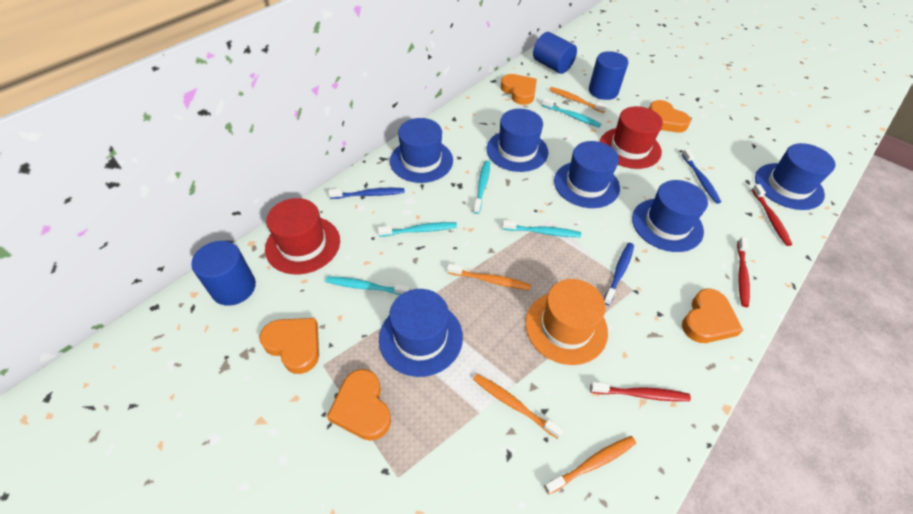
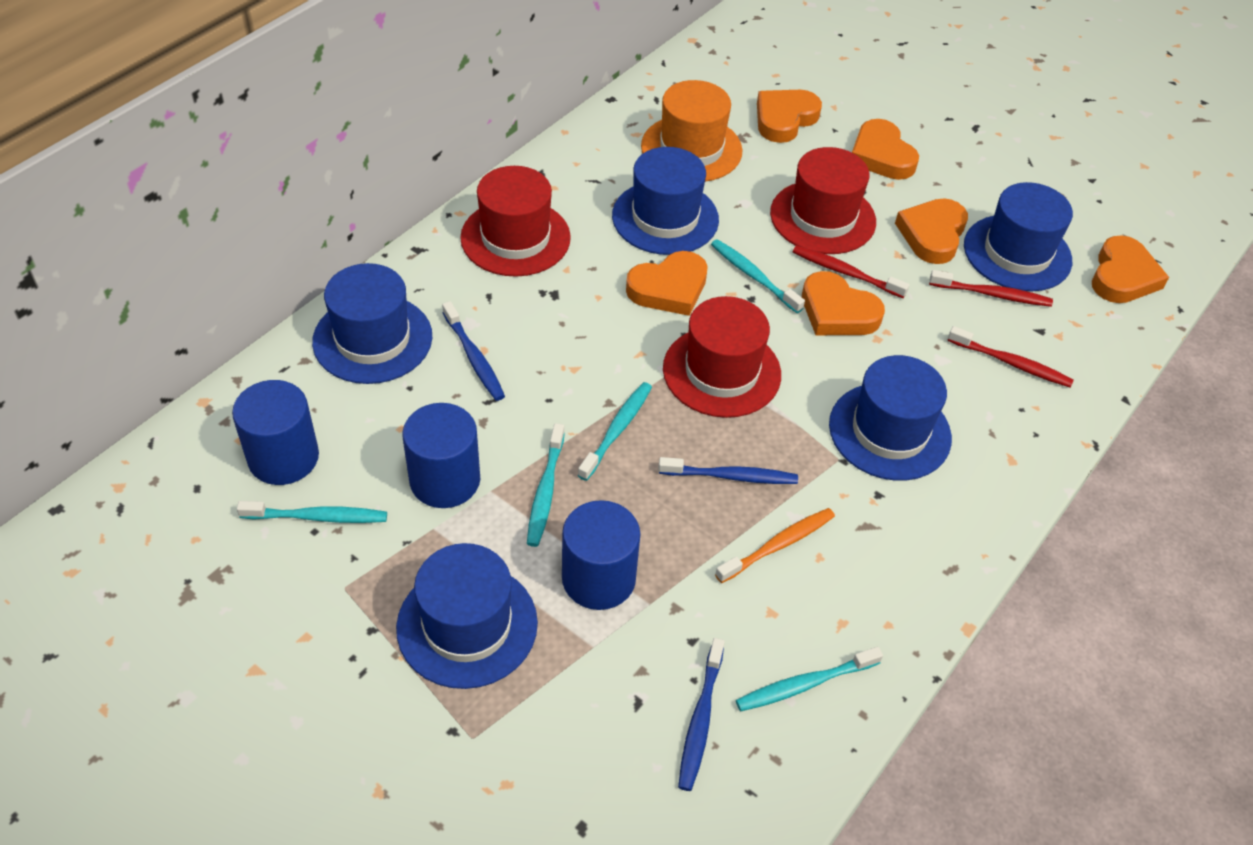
blue hat: 6 -> 5
orange heart: 5 -> 6
orange toothbrush: 4 -> 1
red hat: 2 -> 3

